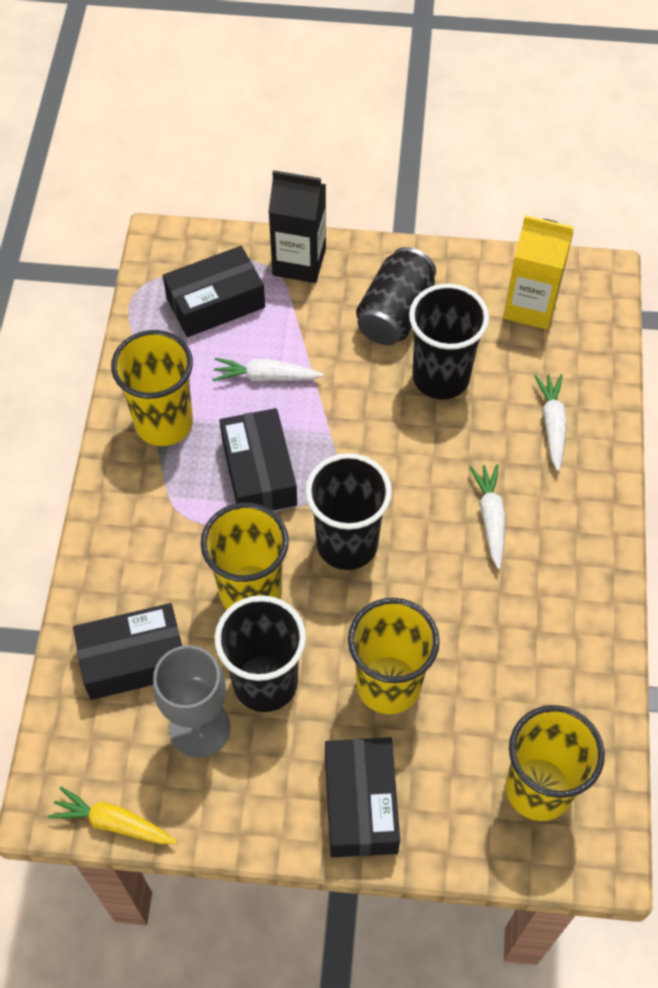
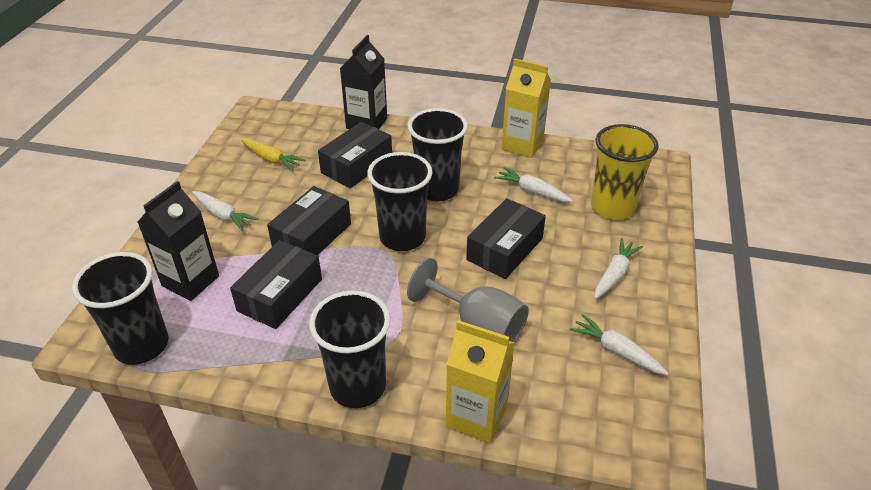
black can: 1 -> 0
black carton: 1 -> 2
black cup: 3 -> 4
white carrot: 3 -> 4
yellow carton: 1 -> 2
yellow cup: 4 -> 1

